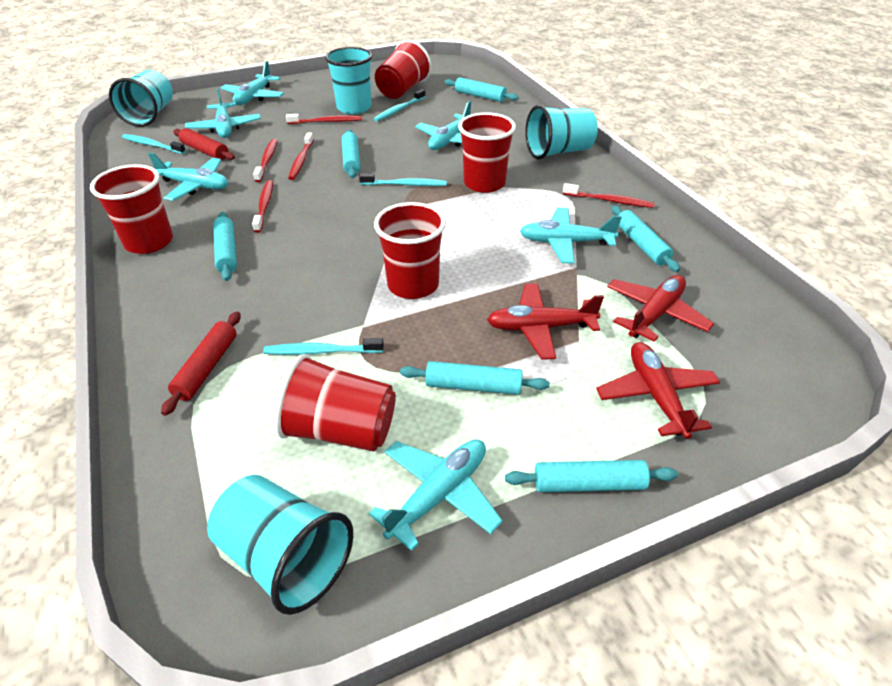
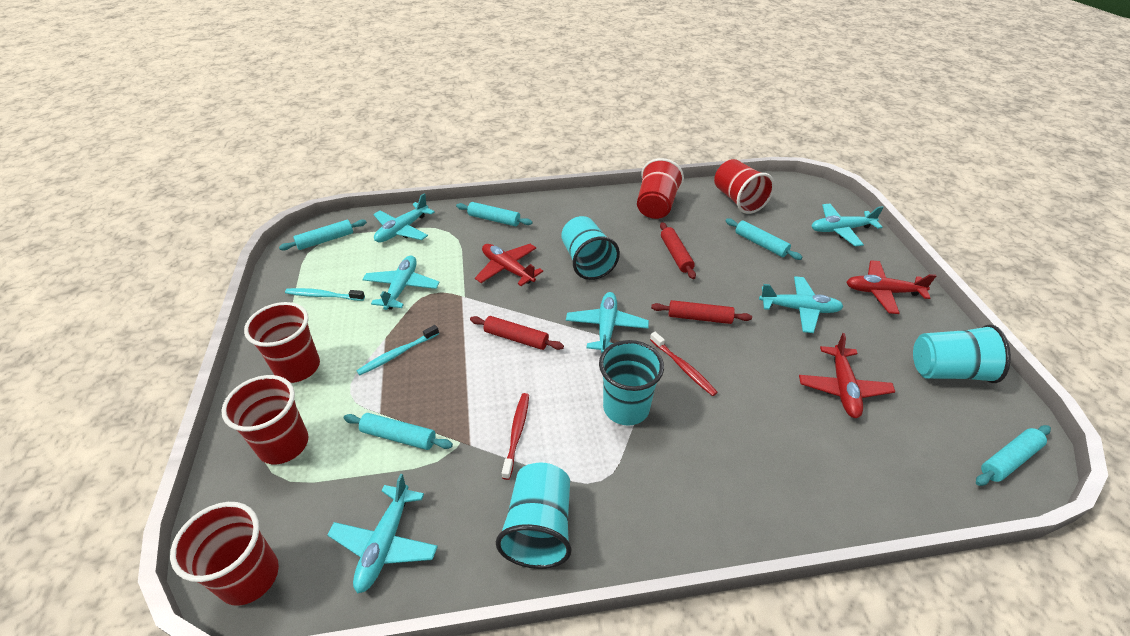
red rolling pin: 2 -> 3
red toothbrush: 5 -> 2
turquoise rolling pin: 6 -> 5
turquoise toothbrush: 4 -> 2

